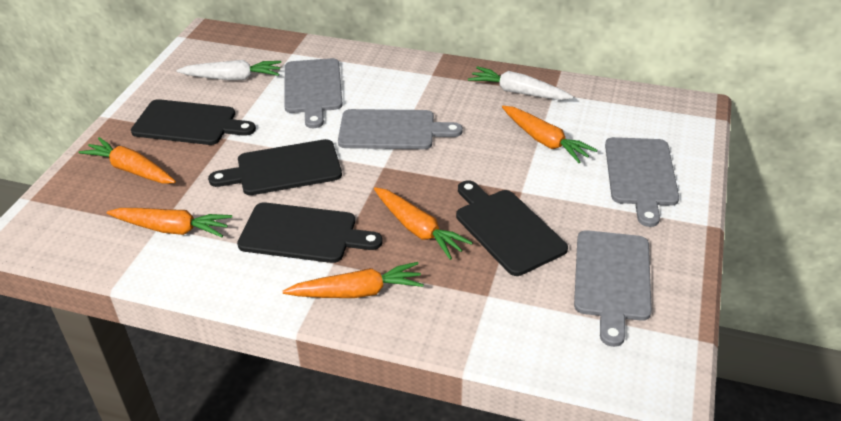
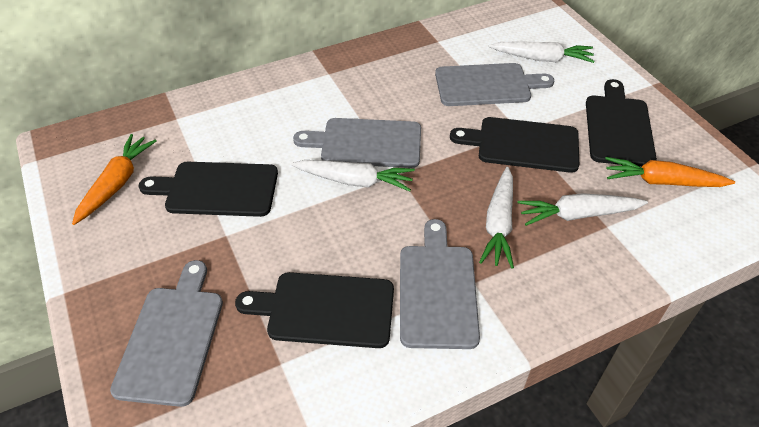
orange carrot: 5 -> 2
white carrot: 2 -> 4

